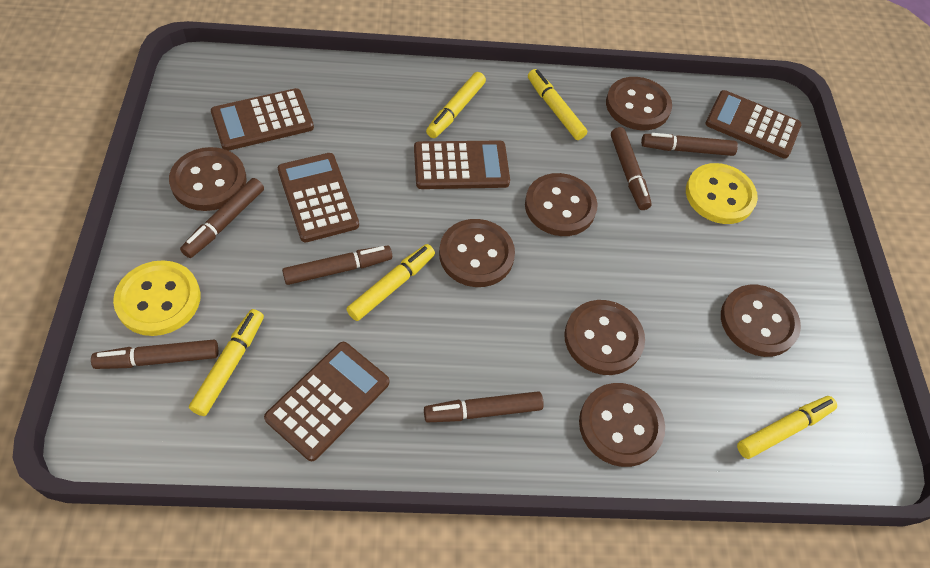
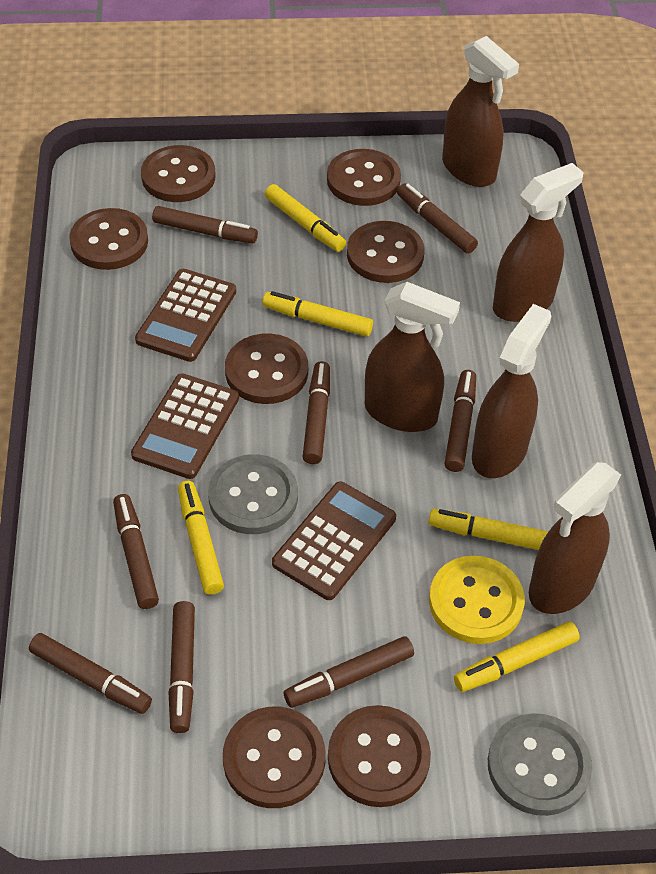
brown calculator: 5 -> 3
brown marker: 6 -> 8
brown spray bottle: 0 -> 5
grey button: 0 -> 2
yellow button: 2 -> 1

